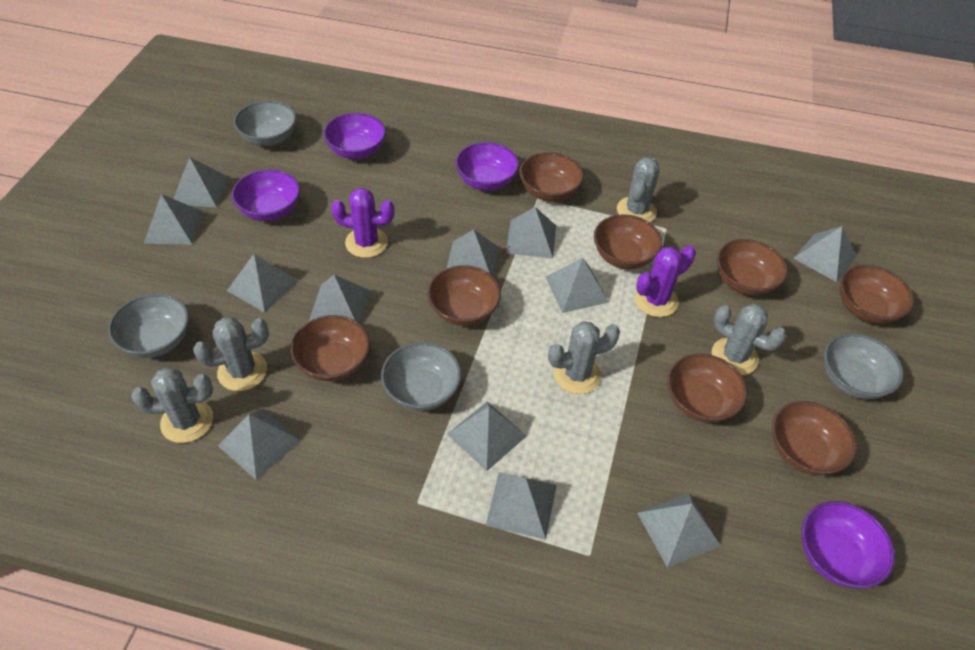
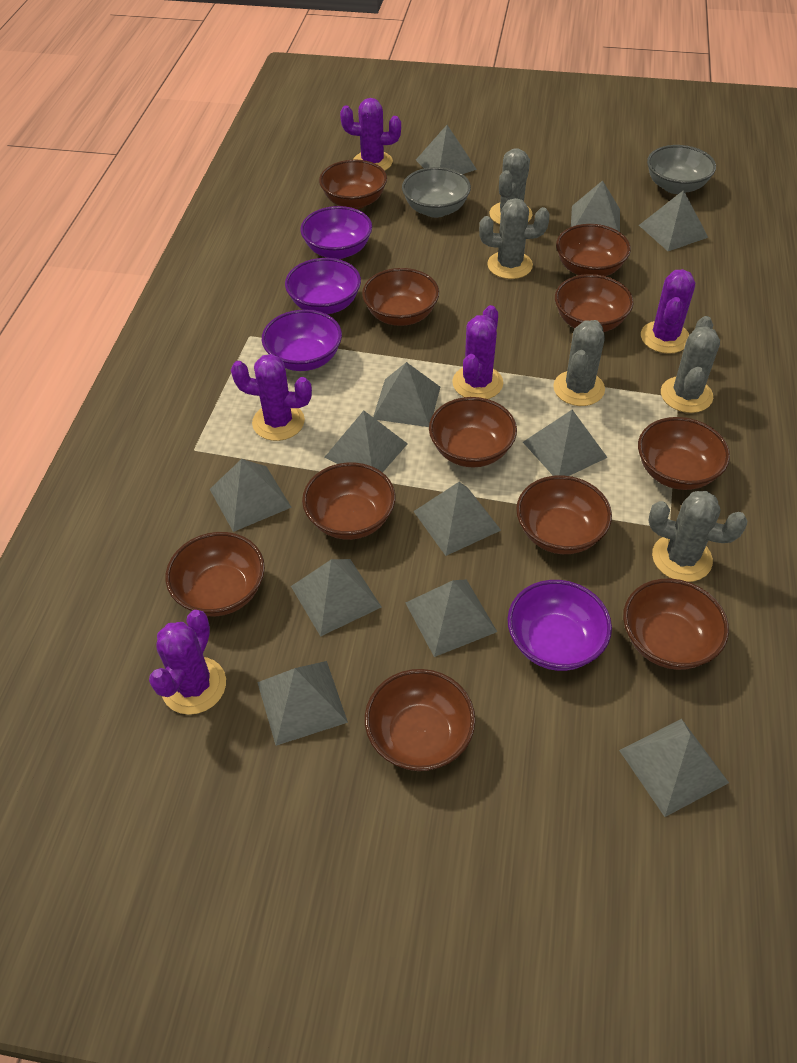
brown bowl: 8 -> 11
grey bowl: 4 -> 2
purple cactus: 2 -> 5

